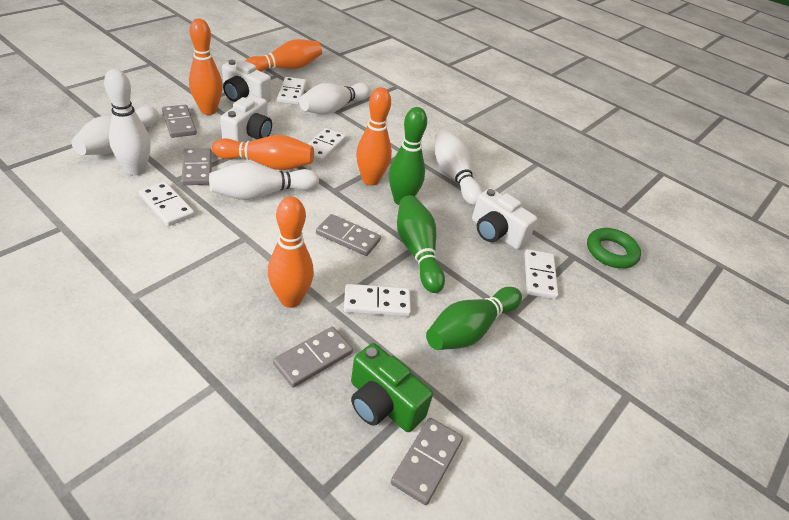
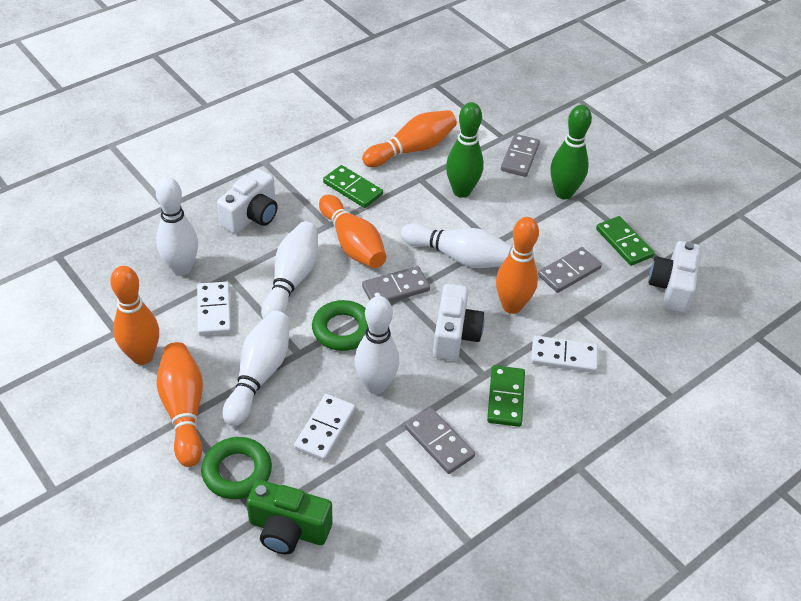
green bowling pin: 3 -> 2
green domino: 0 -> 3
green ring: 1 -> 2
grey domino: 5 -> 4
white domino: 5 -> 3

